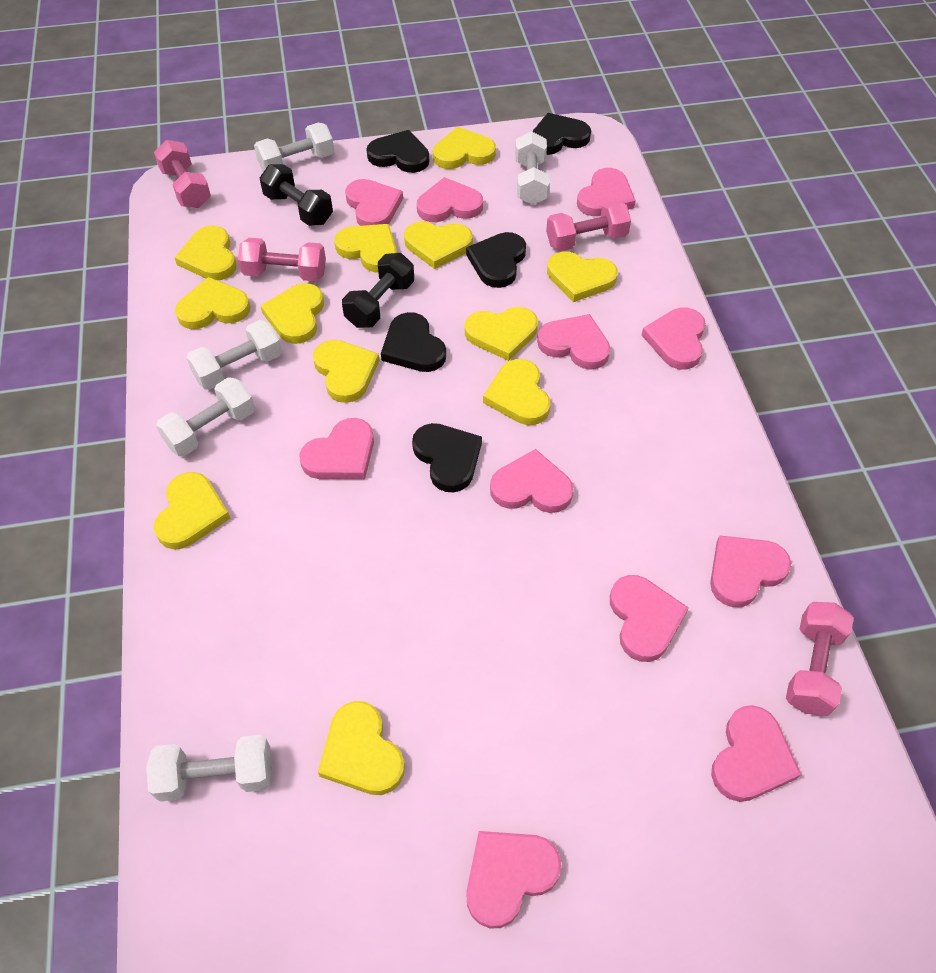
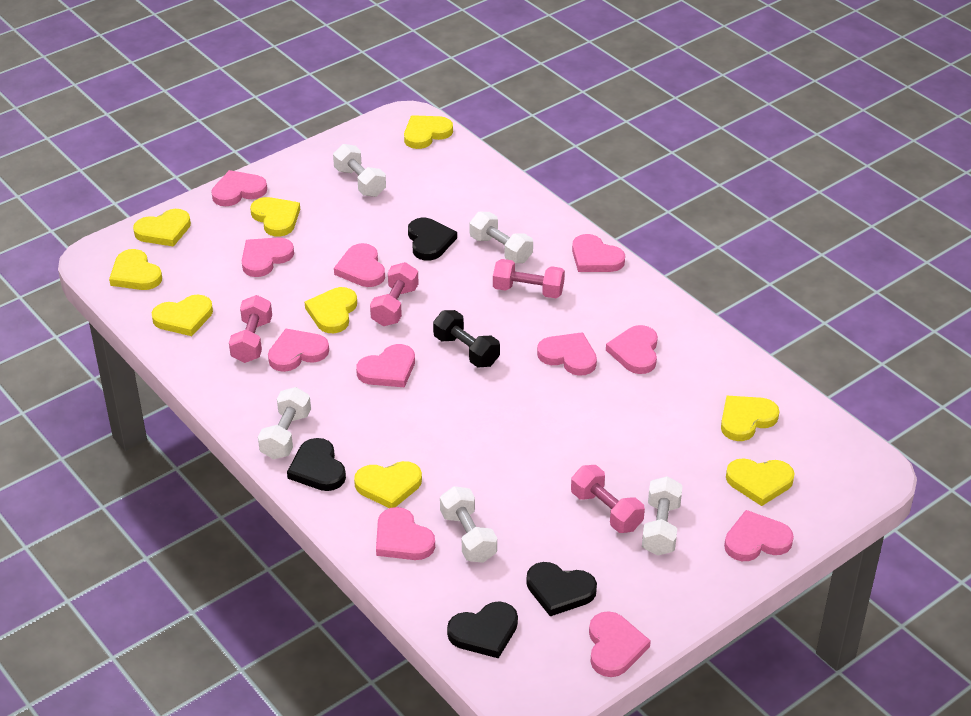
black dumbbell: 2 -> 1
black heart: 5 -> 4
yellow heart: 12 -> 9

